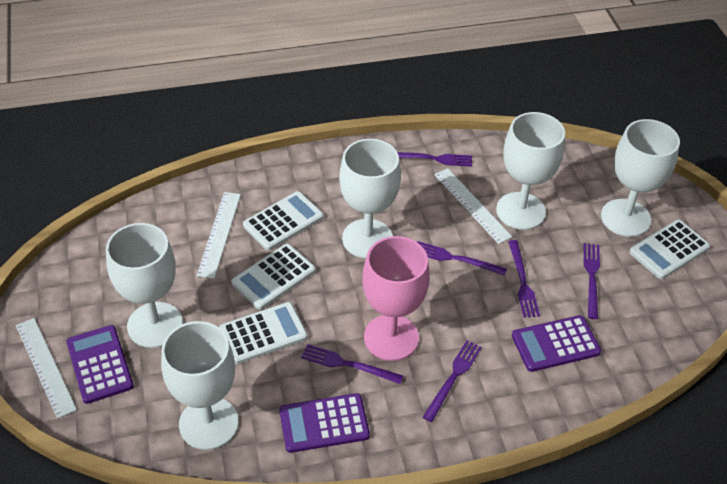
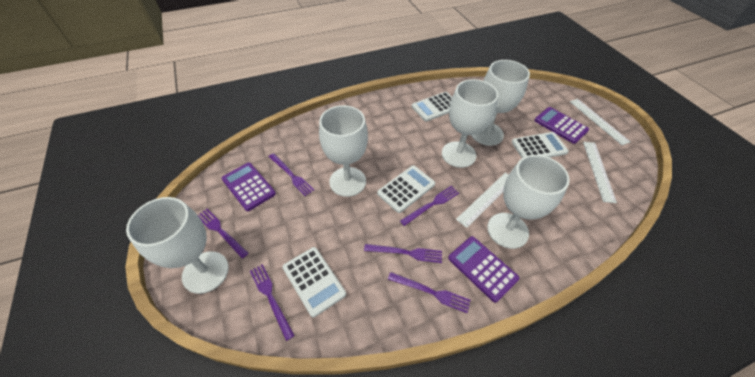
pink goblet: 1 -> 0

